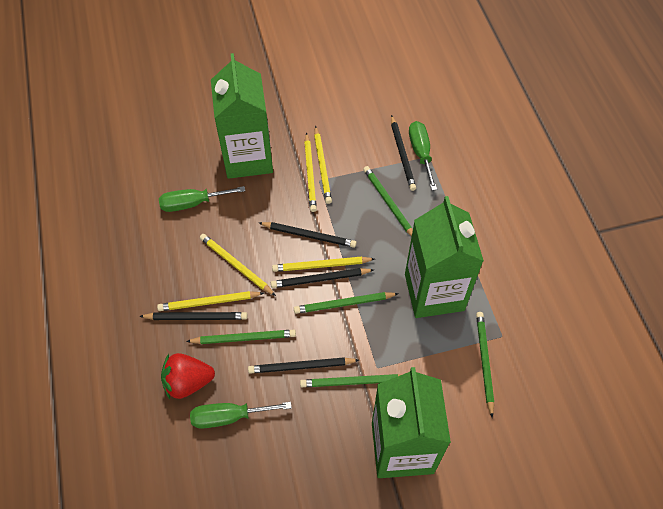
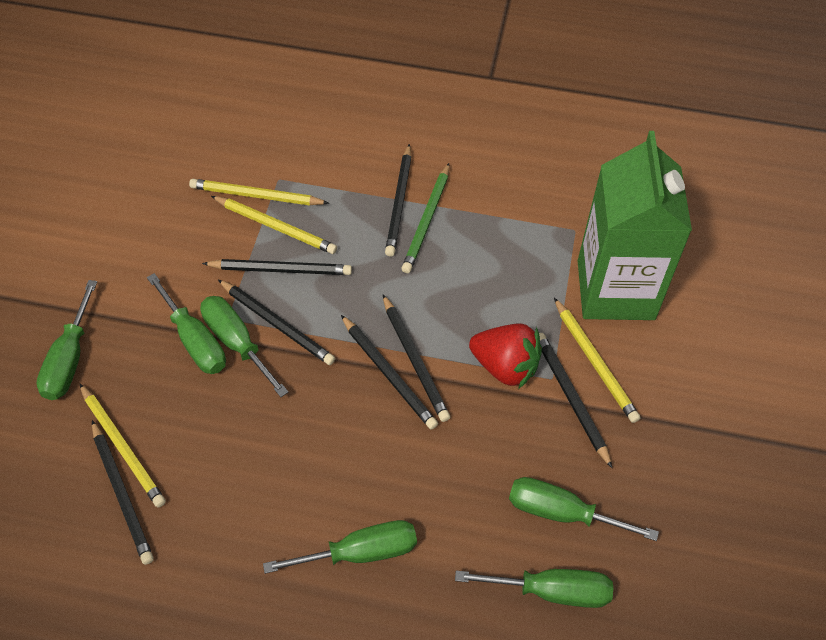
black pencil: 5 -> 7
green carton: 3 -> 1
green pencil: 5 -> 1
green screwdriver: 3 -> 6
yellow pencil: 5 -> 4

